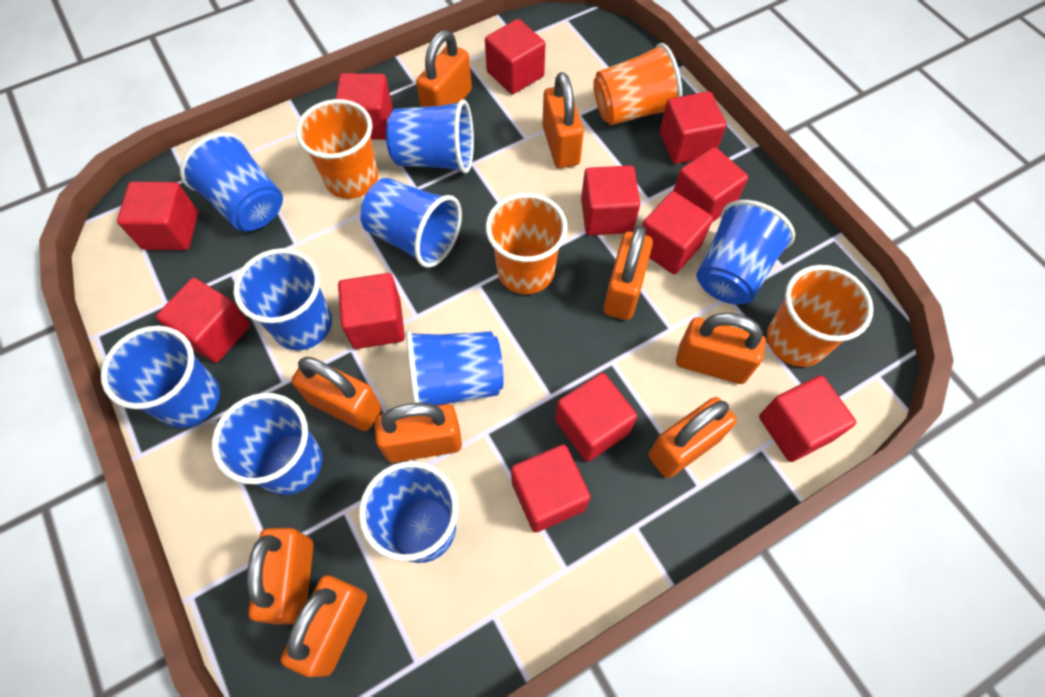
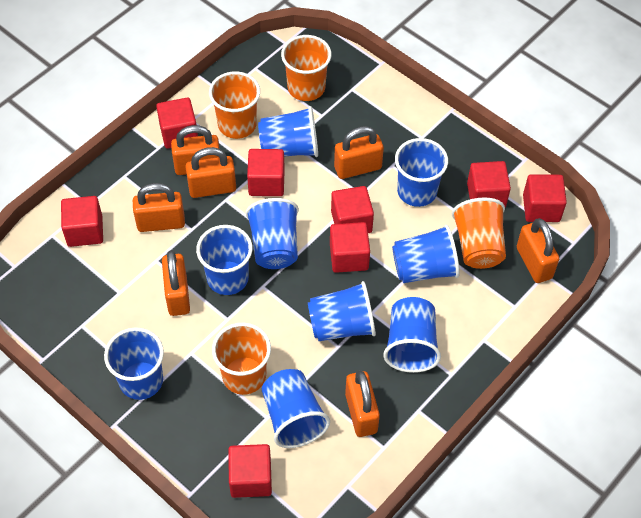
orange padlock: 9 -> 7
red cube: 12 -> 8

